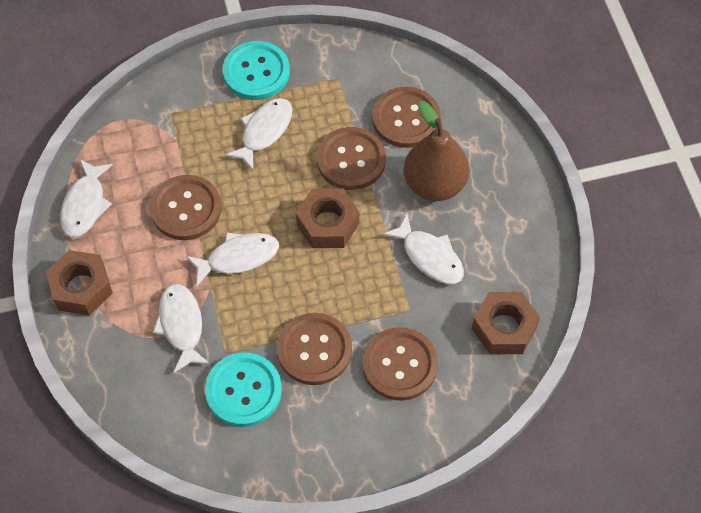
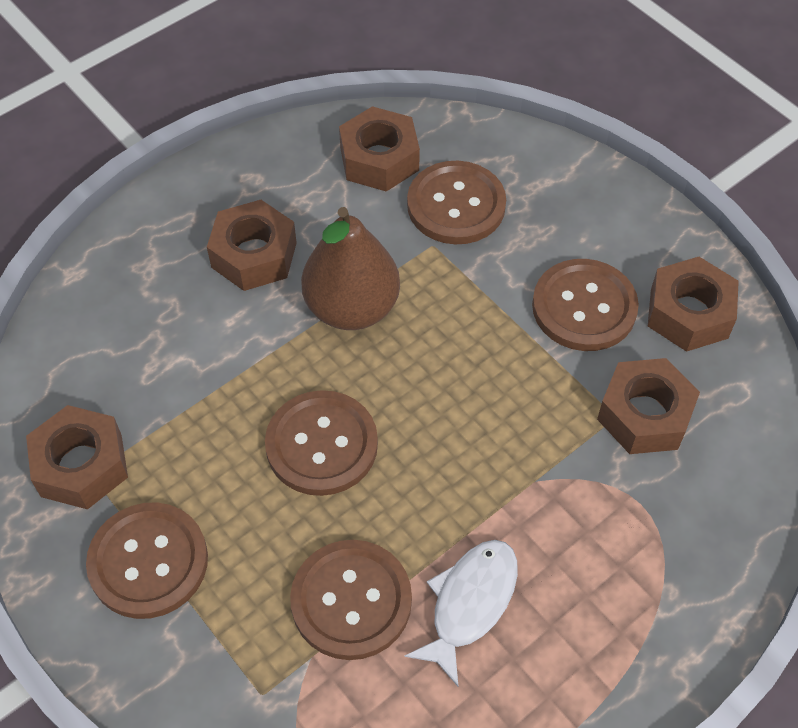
brown nut: 3 -> 5
turquoise button: 2 -> 0
white fish: 5 -> 1

